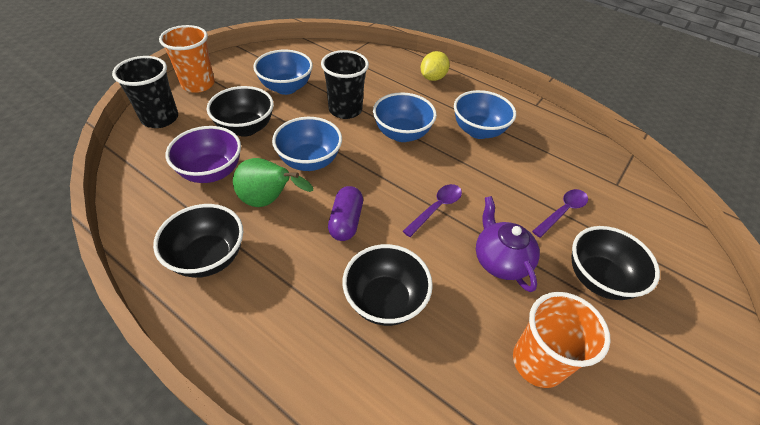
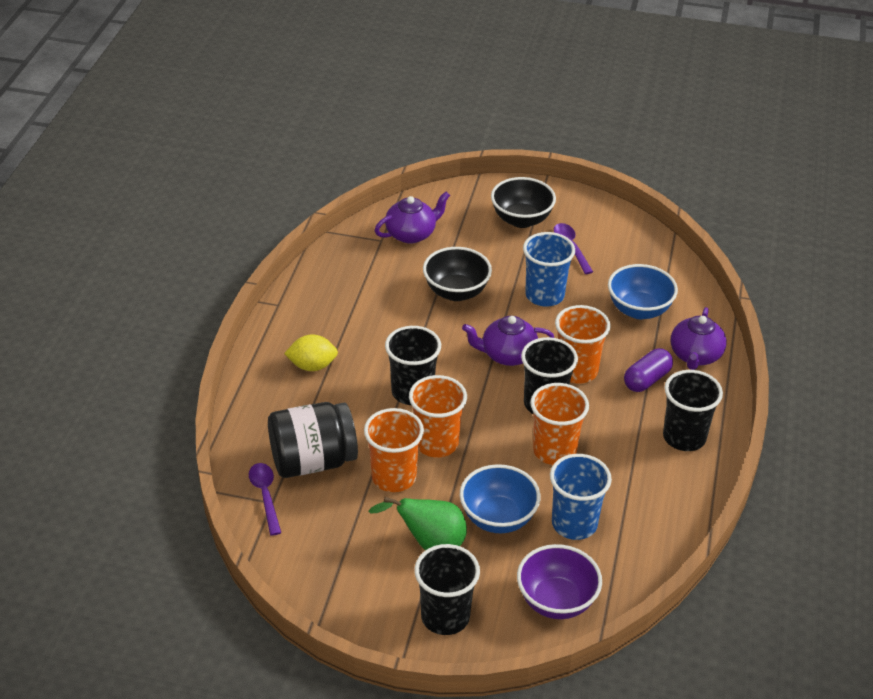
black bowl: 4 -> 2
black cup: 2 -> 4
black jar: 0 -> 1
blue bowl: 4 -> 2
blue cup: 0 -> 2
orange cup: 2 -> 4
purple teapot: 1 -> 3

